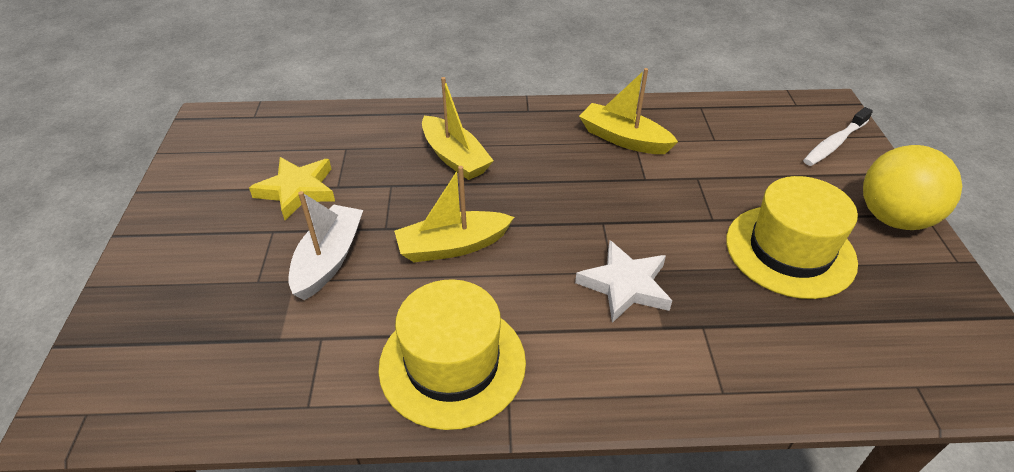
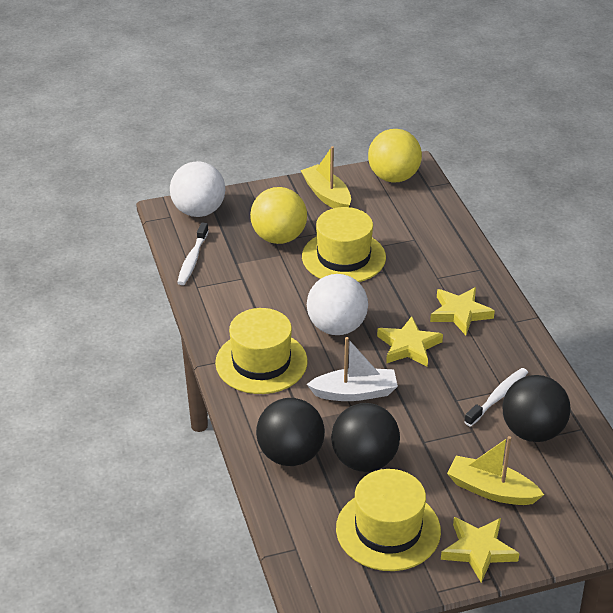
black ball: 0 -> 3
white ball: 0 -> 2
white star: 1 -> 0
white toothbrush: 1 -> 2
yellow ball: 1 -> 2
yellow boat: 3 -> 2
yellow hat: 2 -> 3
yellow star: 1 -> 3

